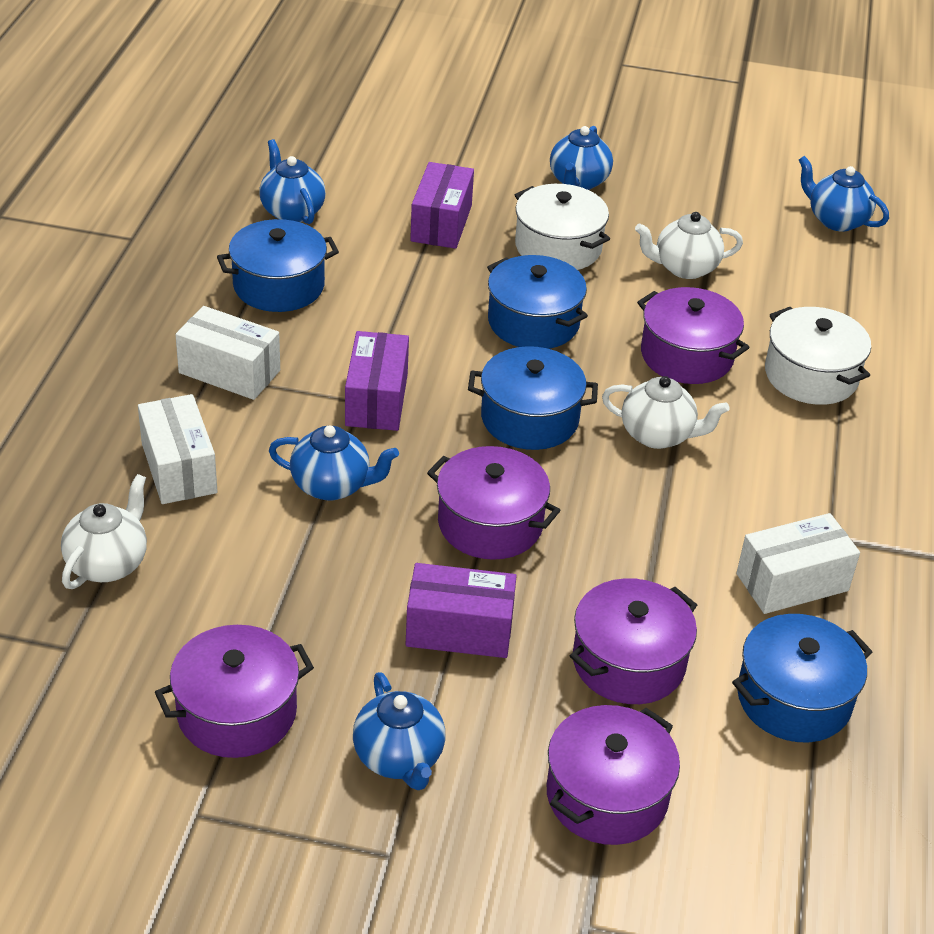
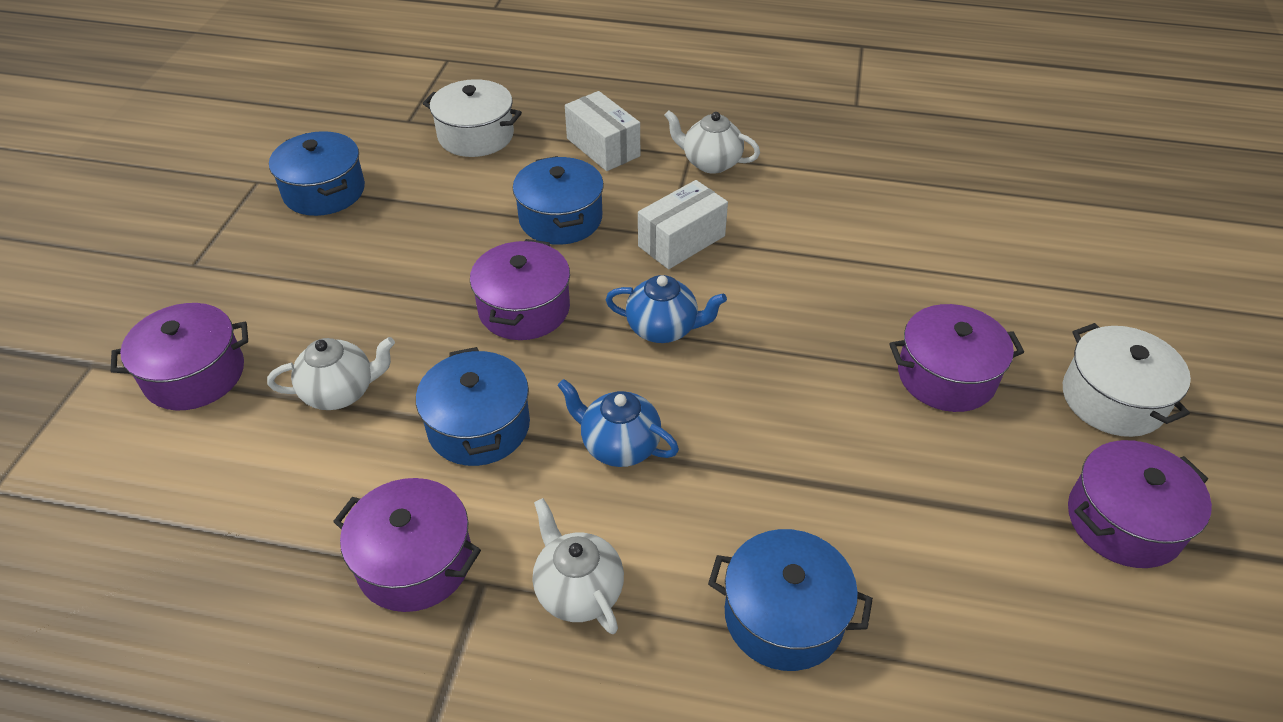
blue teapot: 5 -> 2
purple box: 3 -> 0
white box: 3 -> 2

